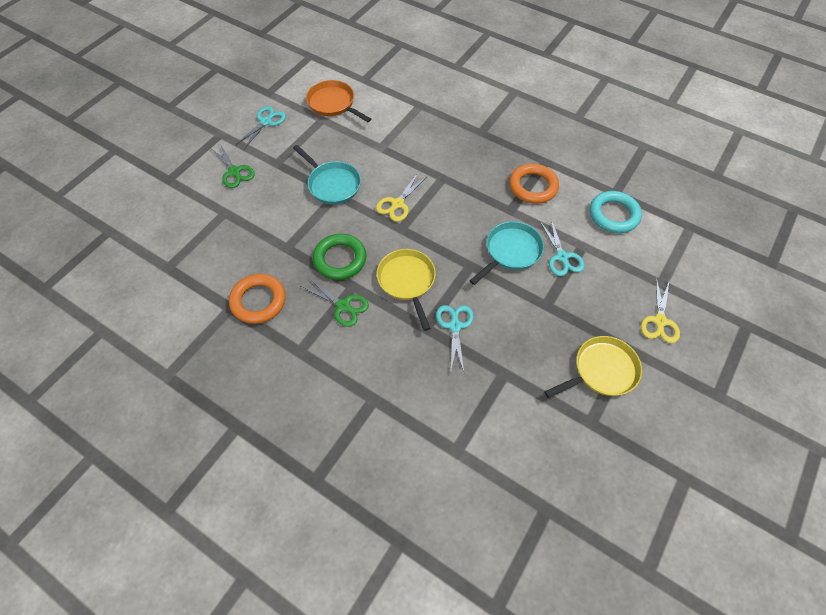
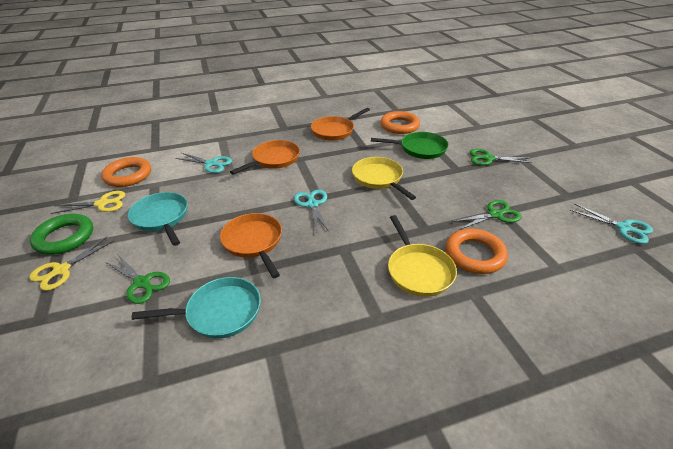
green pan: 0 -> 1
green scissors: 2 -> 3
orange pan: 1 -> 3
orange ring: 2 -> 3
turquoise ring: 1 -> 0

